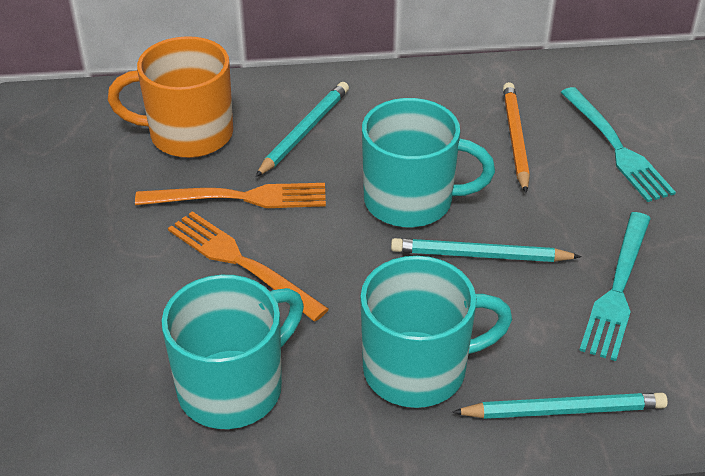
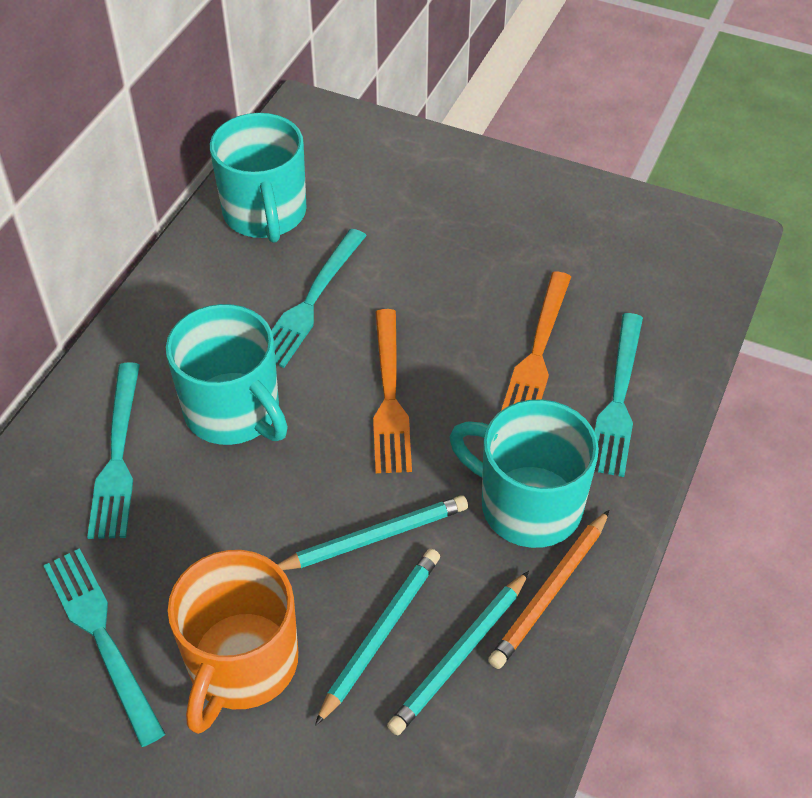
turquoise fork: 2 -> 4

